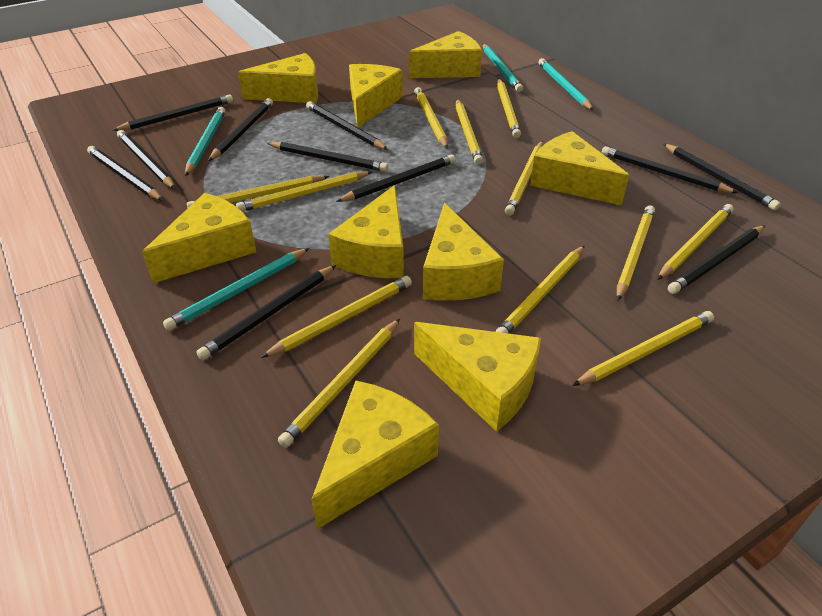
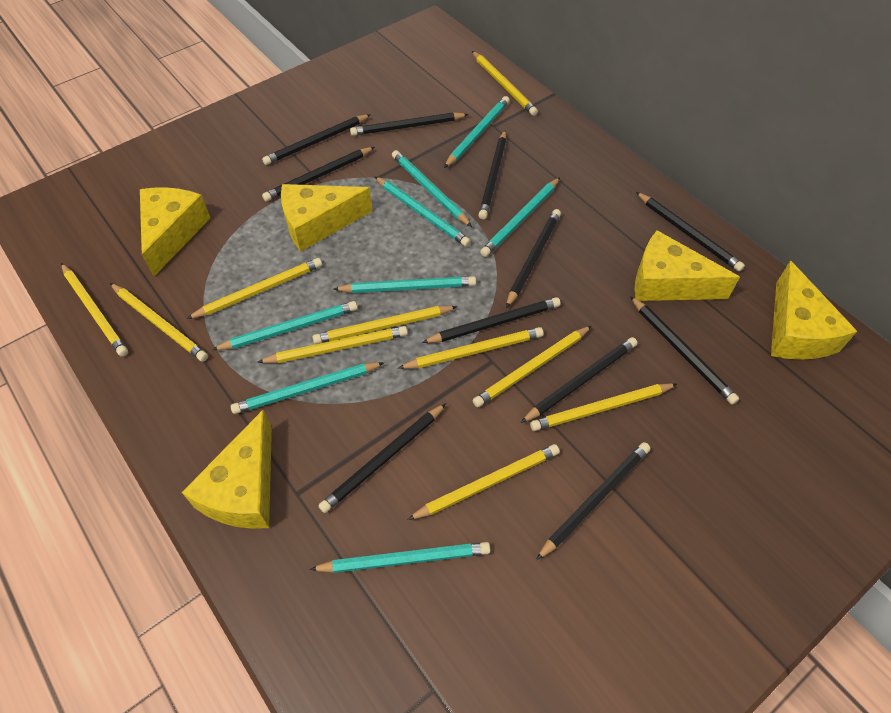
turquoise pencil: 4 -> 8
yellow cheese: 9 -> 5
yellow pencil: 12 -> 10

